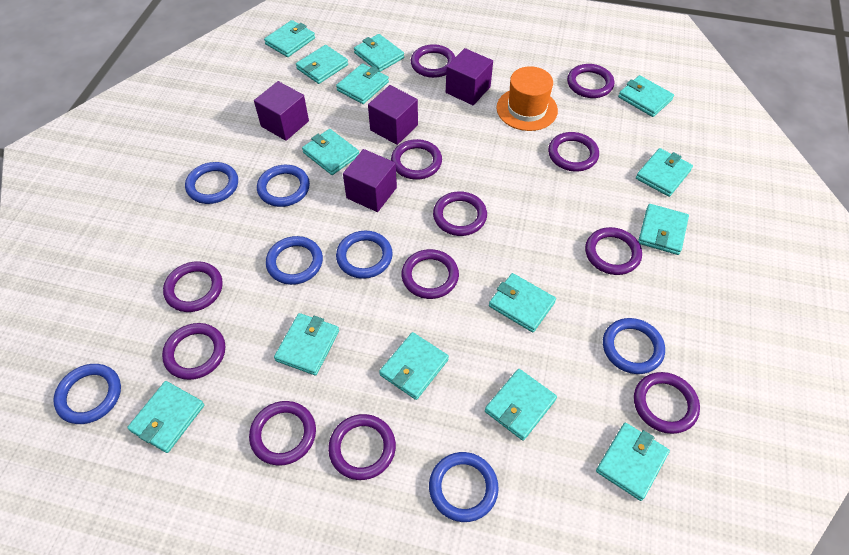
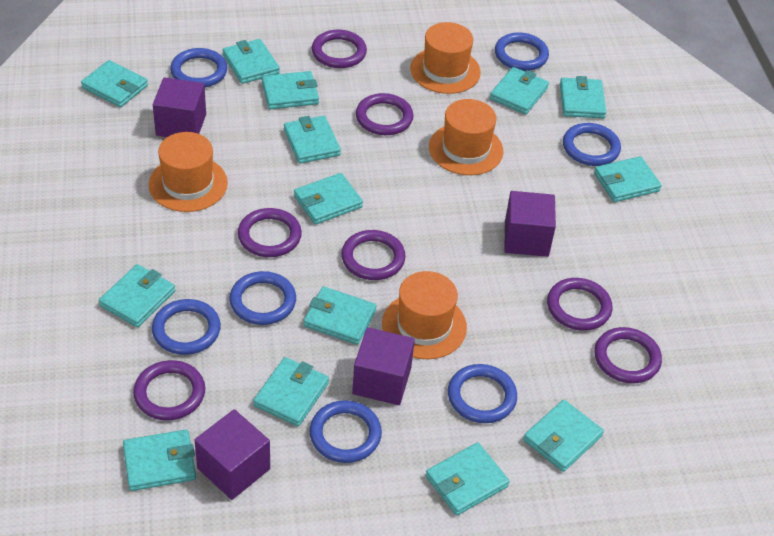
orange hat: 1 -> 4
purple ring: 12 -> 7

